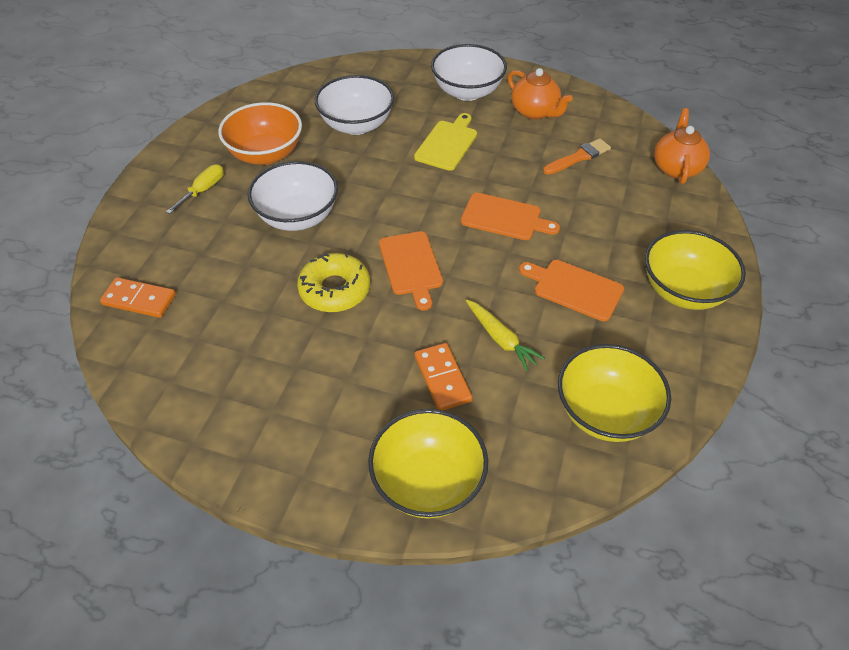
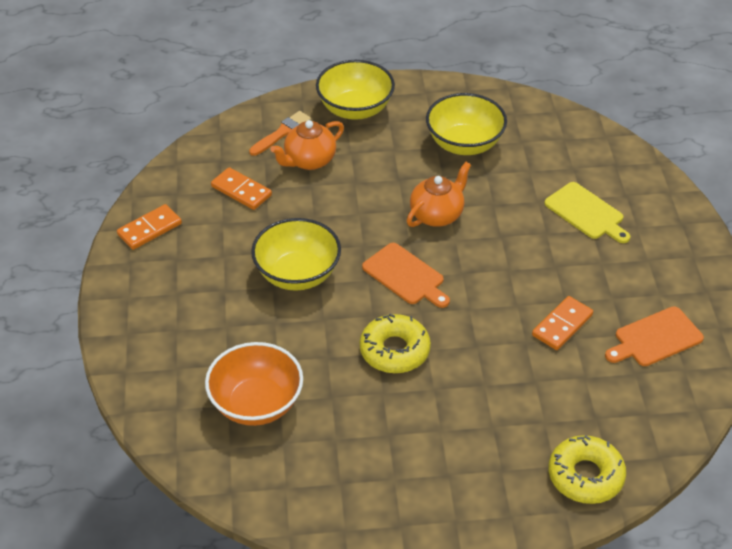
orange cutting board: 3 -> 2
orange domino: 2 -> 3
white bowl: 3 -> 0
yellow carrot: 1 -> 0
yellow donut: 1 -> 2
yellow screwdriver: 1 -> 0

